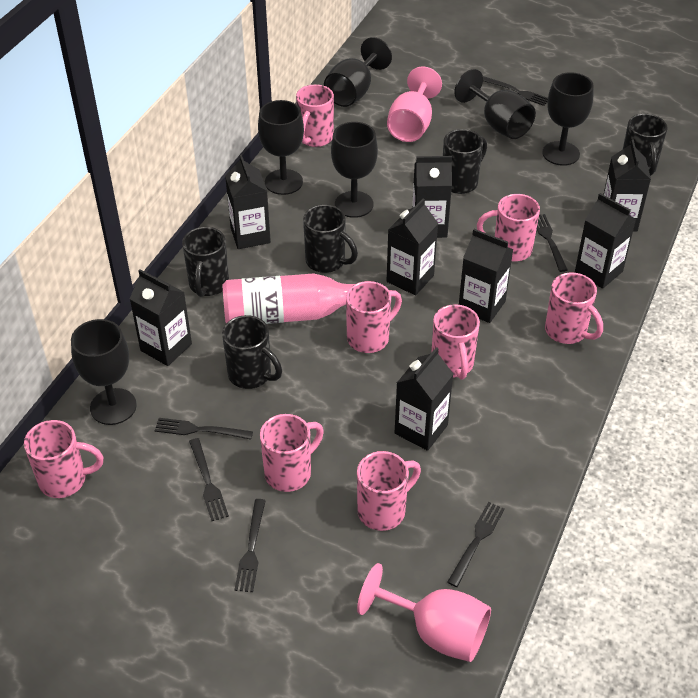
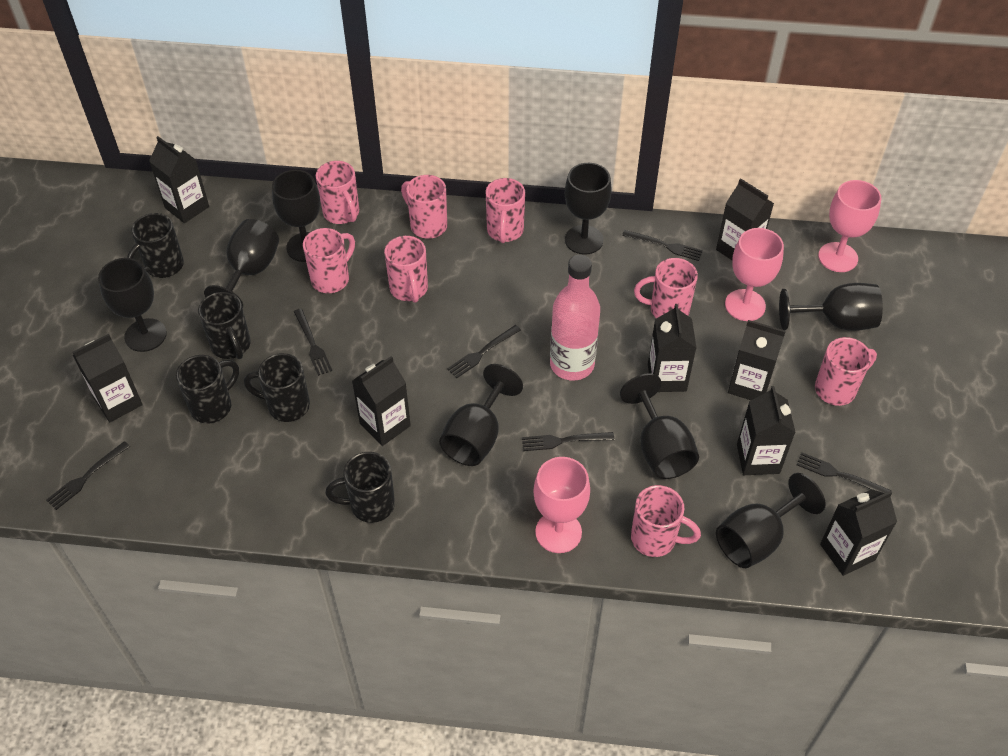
black goblet: 6 -> 8
pink goblet: 2 -> 3

